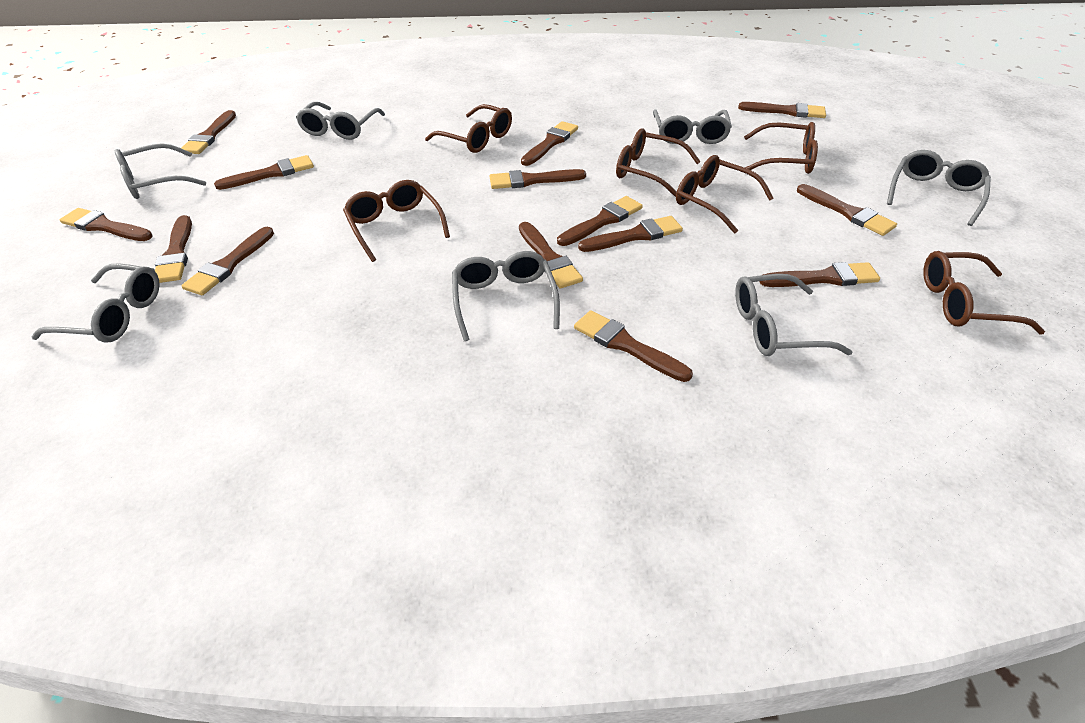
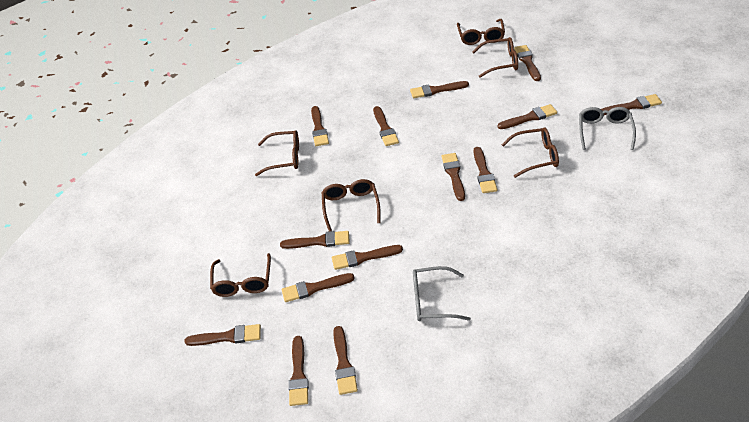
grey glasses: 7 -> 2

